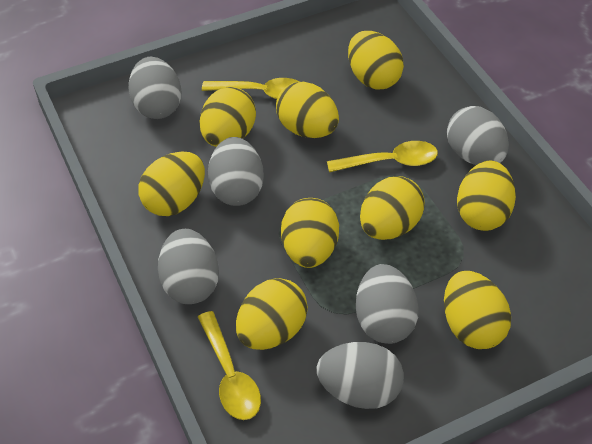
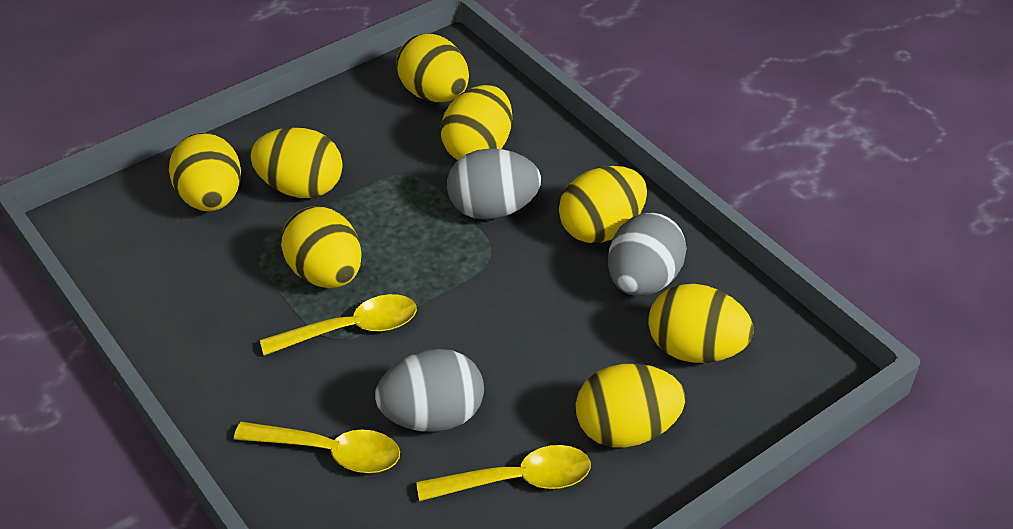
grey egg: 6 -> 3
yellow egg: 9 -> 8

